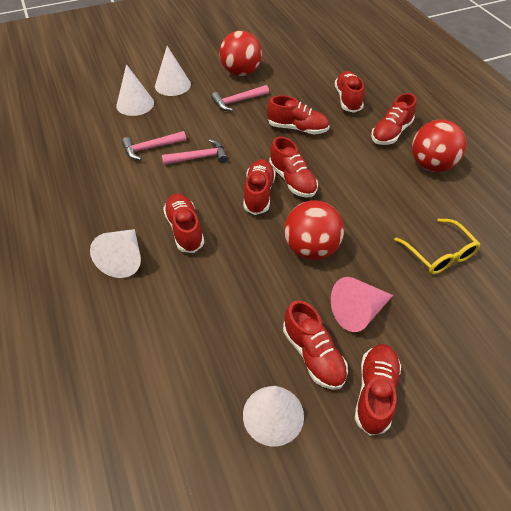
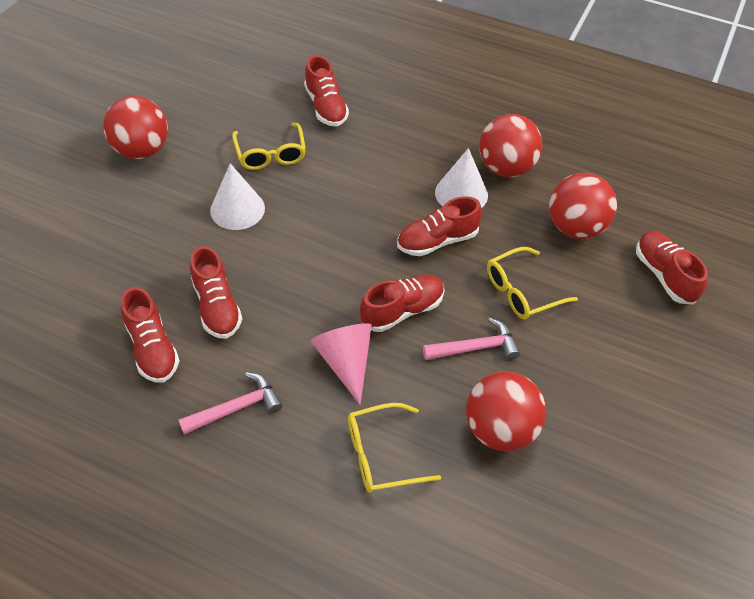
pink hammer: 3 -> 2
red ball: 3 -> 4
red shoe: 8 -> 6
white cone: 4 -> 2
yellow glasses: 1 -> 3

